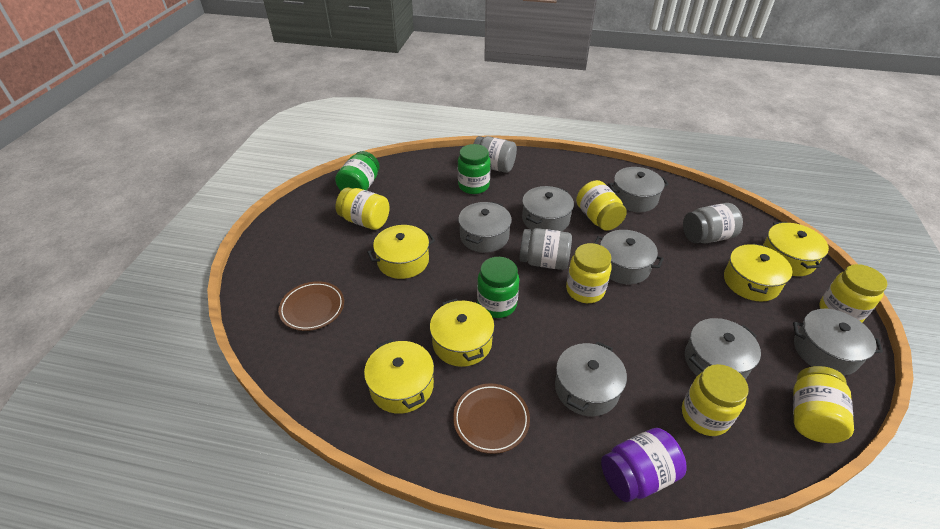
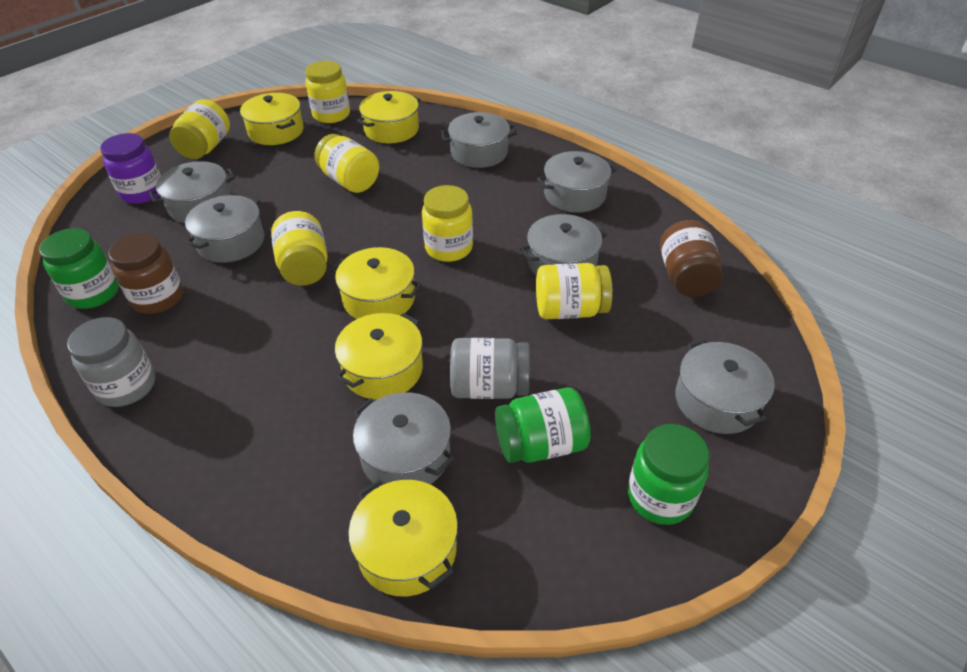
brown jar: 0 -> 2
brown plate: 2 -> 0
grey jar: 3 -> 2

